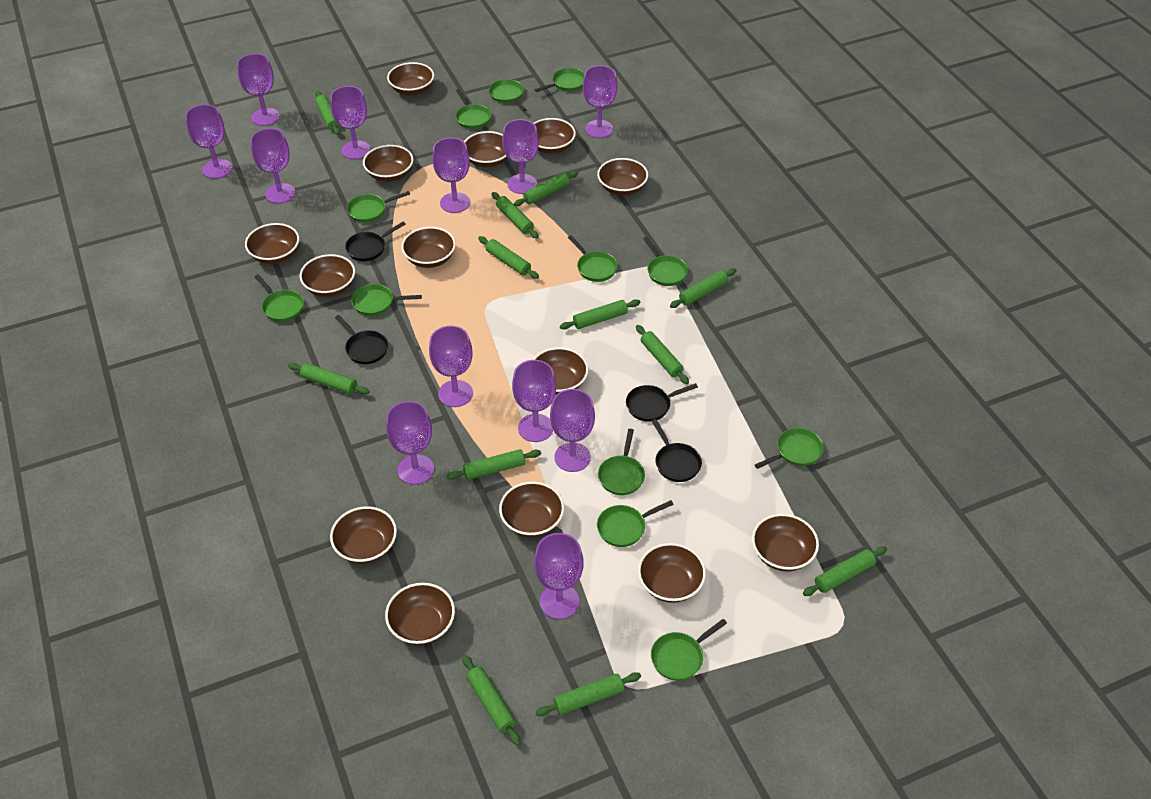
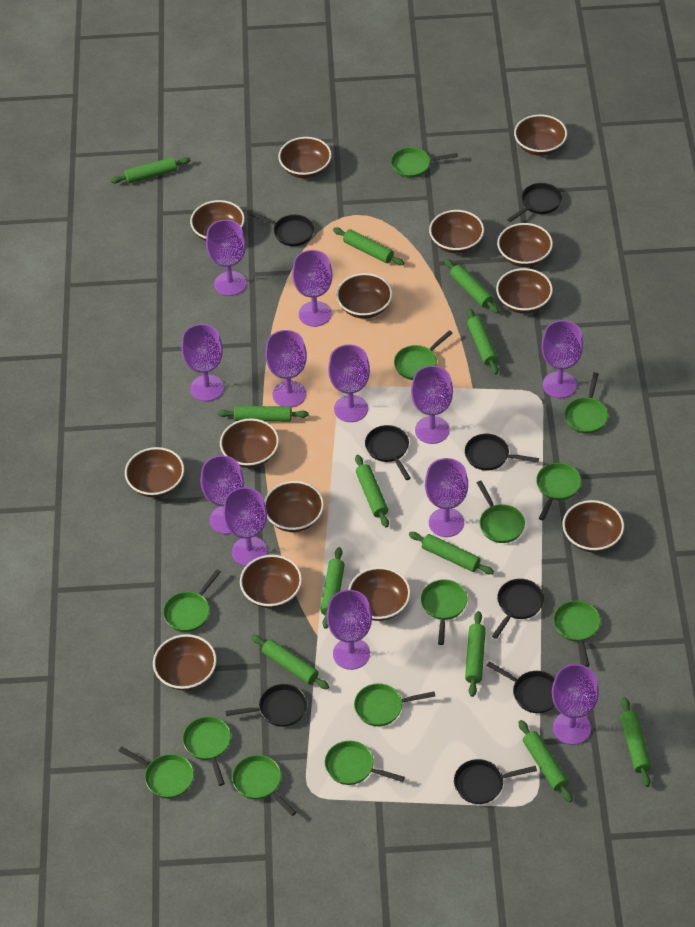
black pan: 4 -> 8
green pan: 12 -> 13

